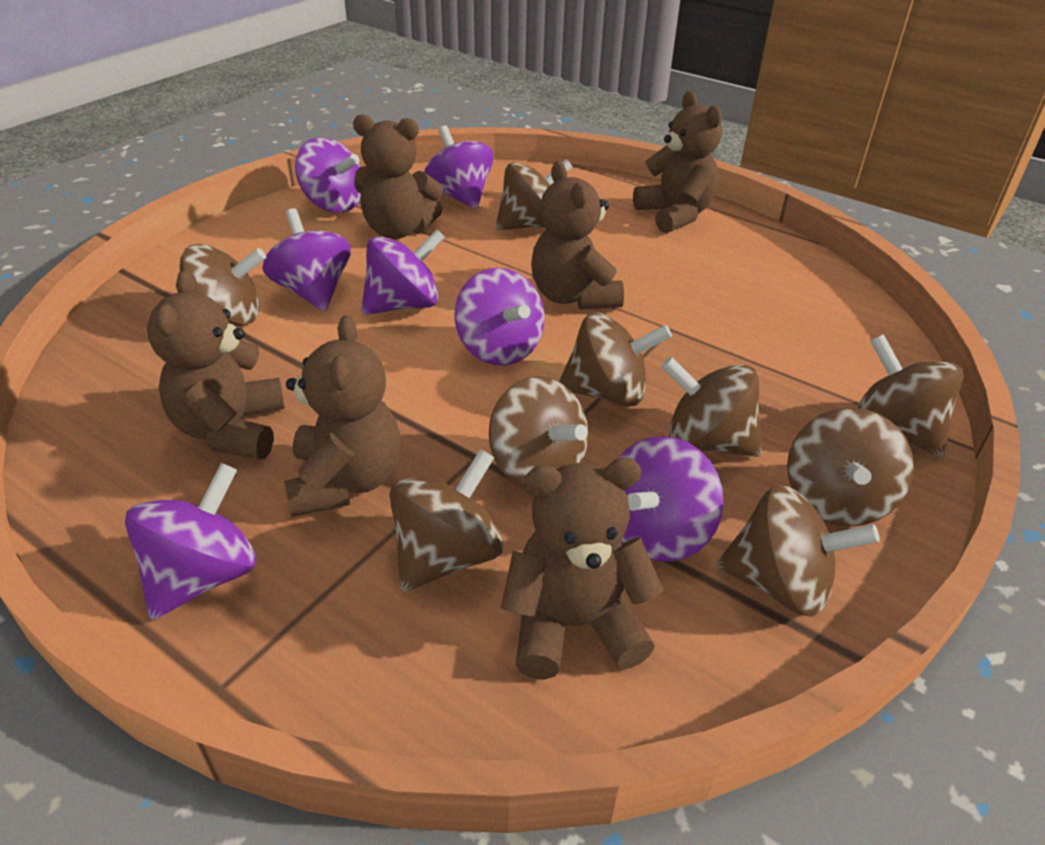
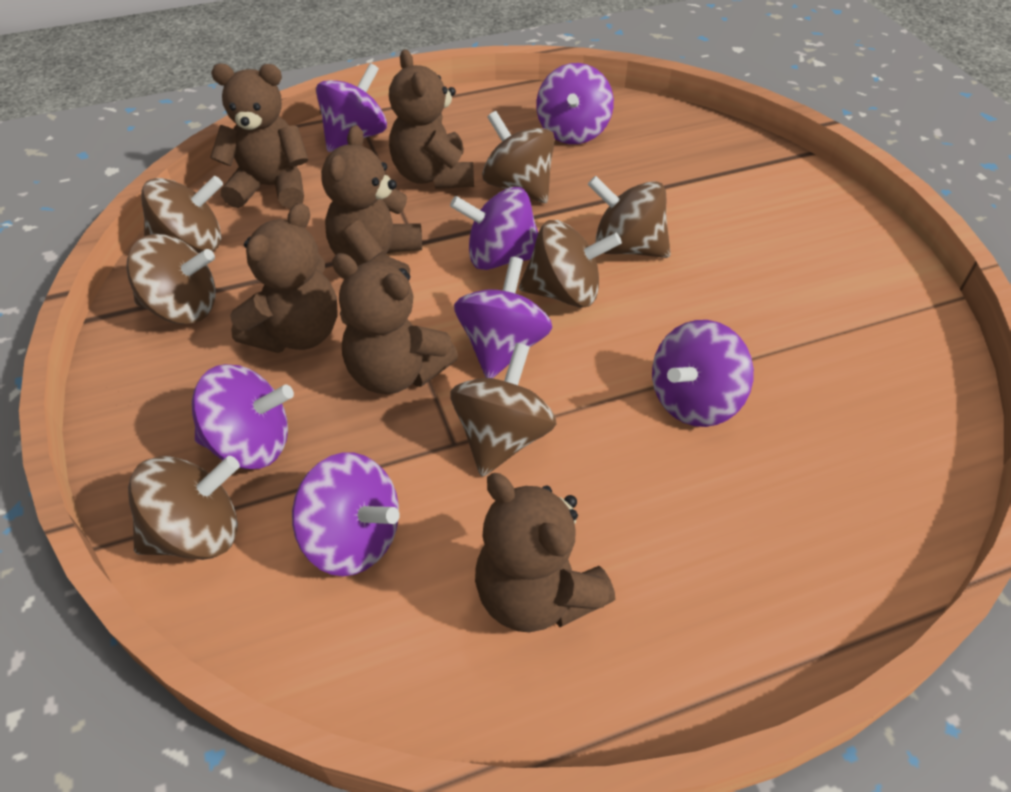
brown spinning top: 9 -> 7

